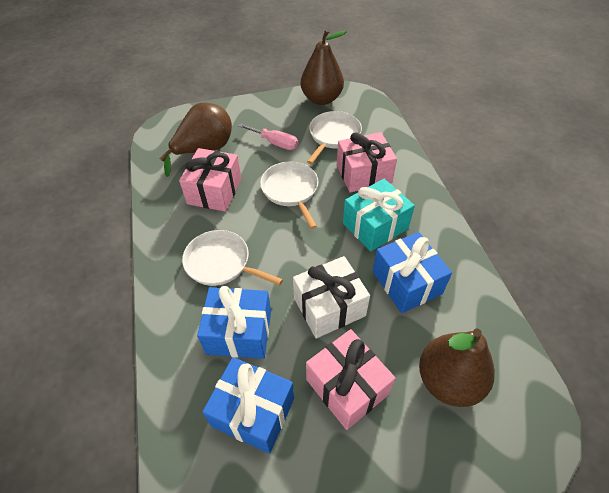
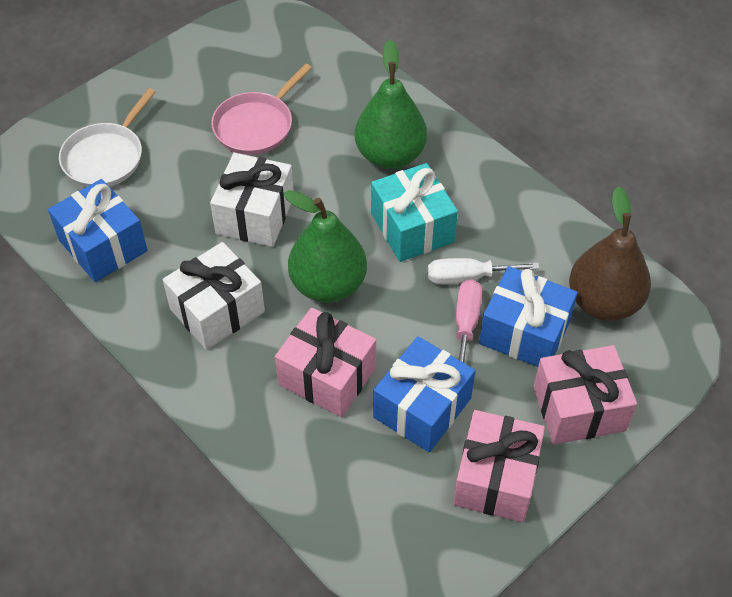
brown pear: 3 -> 1
green pear: 0 -> 2
pink pan: 0 -> 1
white gift: 1 -> 2
white pan: 3 -> 1
white screwdriver: 0 -> 1

